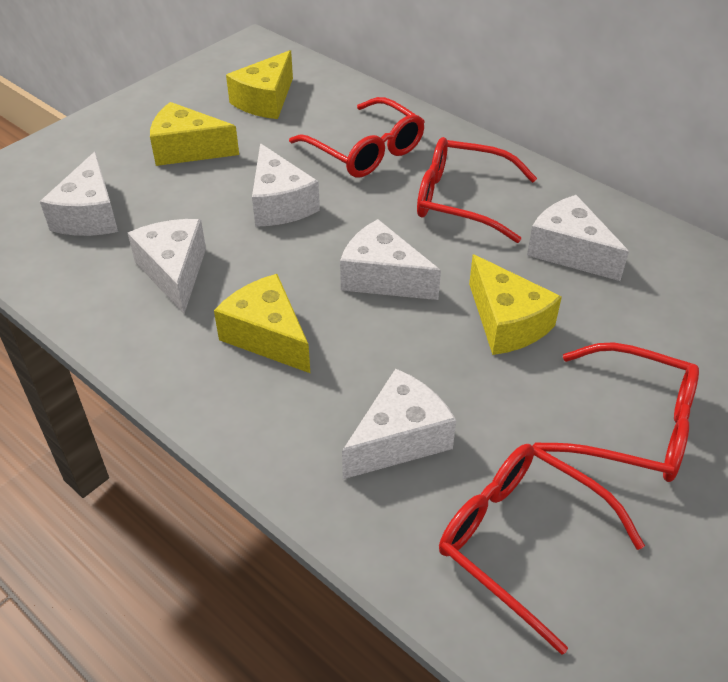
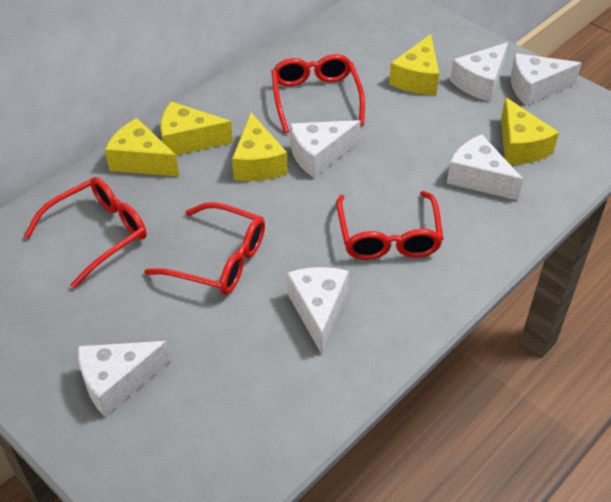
yellow cheese: 4 -> 5

